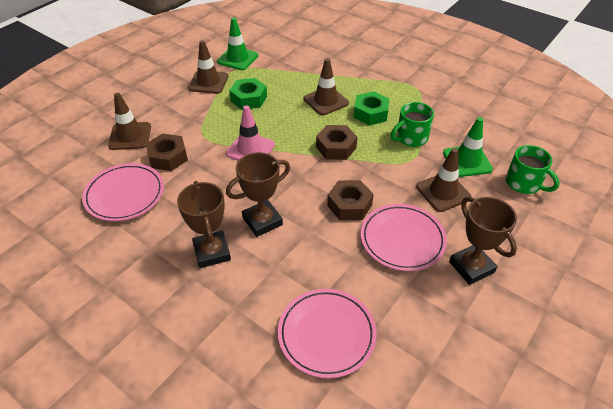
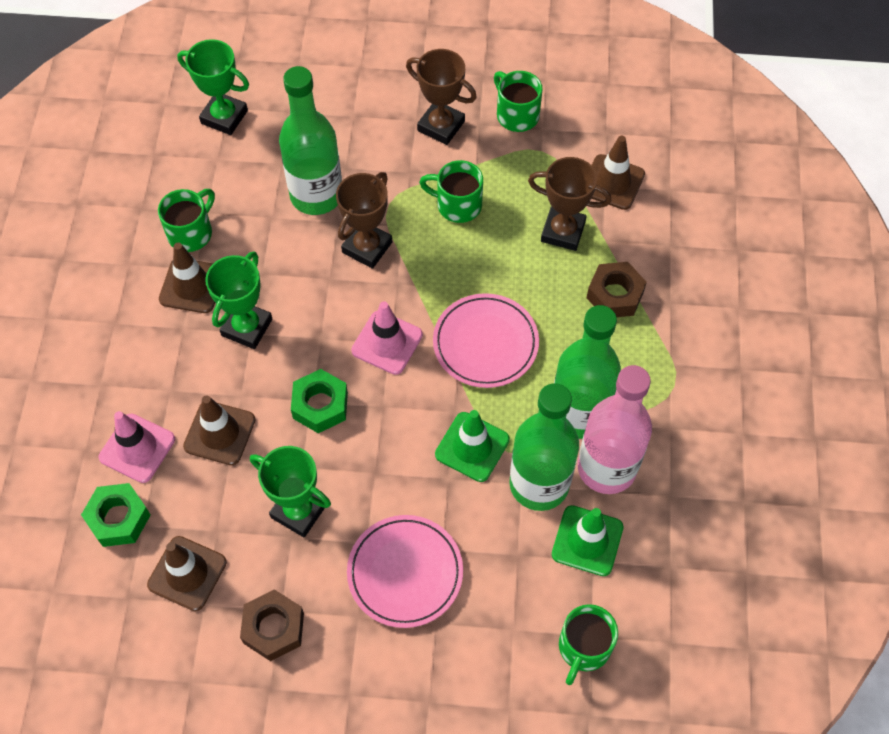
brown nut: 3 -> 2
green bottle: 0 -> 3
green mug: 2 -> 4
green trophy: 0 -> 3
pink bottle: 0 -> 1
pink plate: 3 -> 2
pink traffic cone: 1 -> 2

